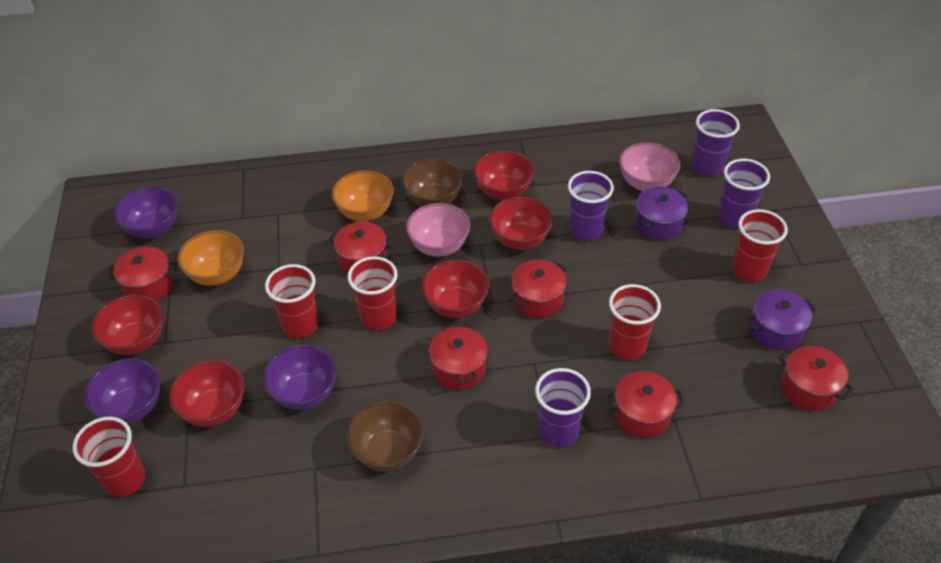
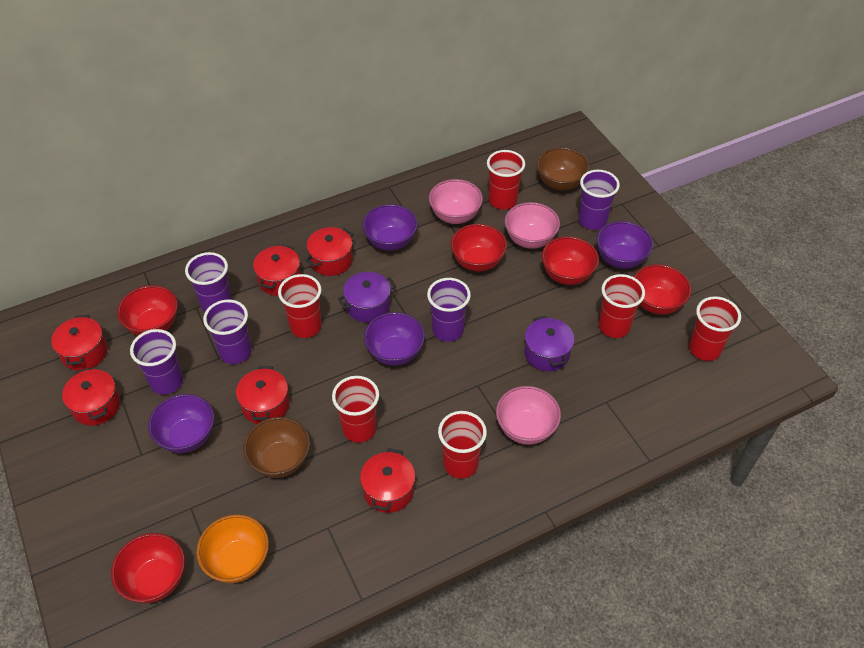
orange bowl: 2 -> 1
pink bowl: 2 -> 3
purple bowl: 3 -> 4
purple cup: 4 -> 5
red cup: 5 -> 6

